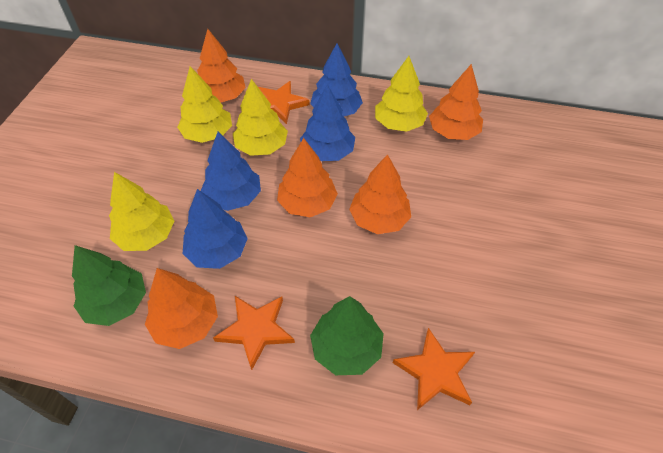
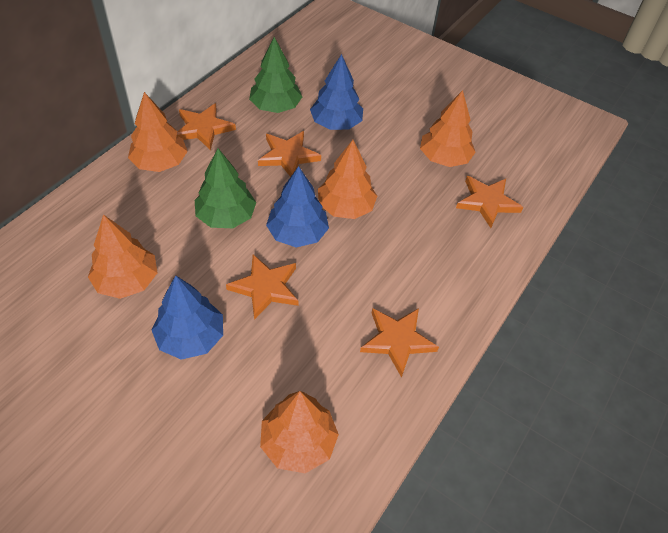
blue tree: 4 -> 3
orange star: 3 -> 5
yellow tree: 4 -> 0

